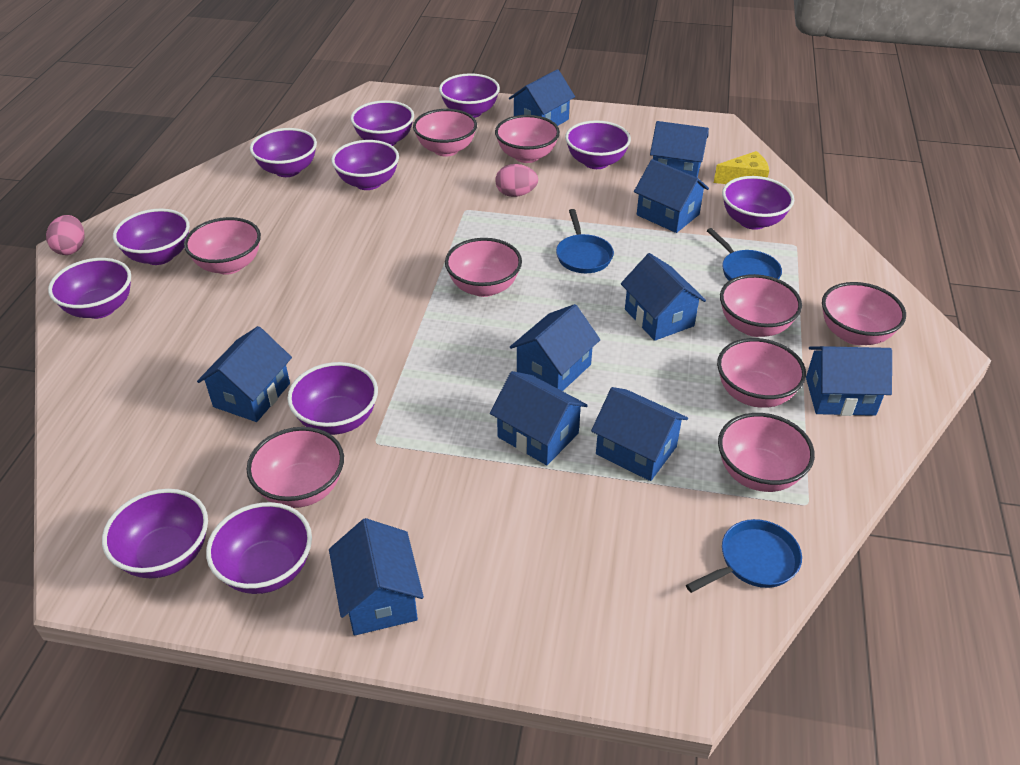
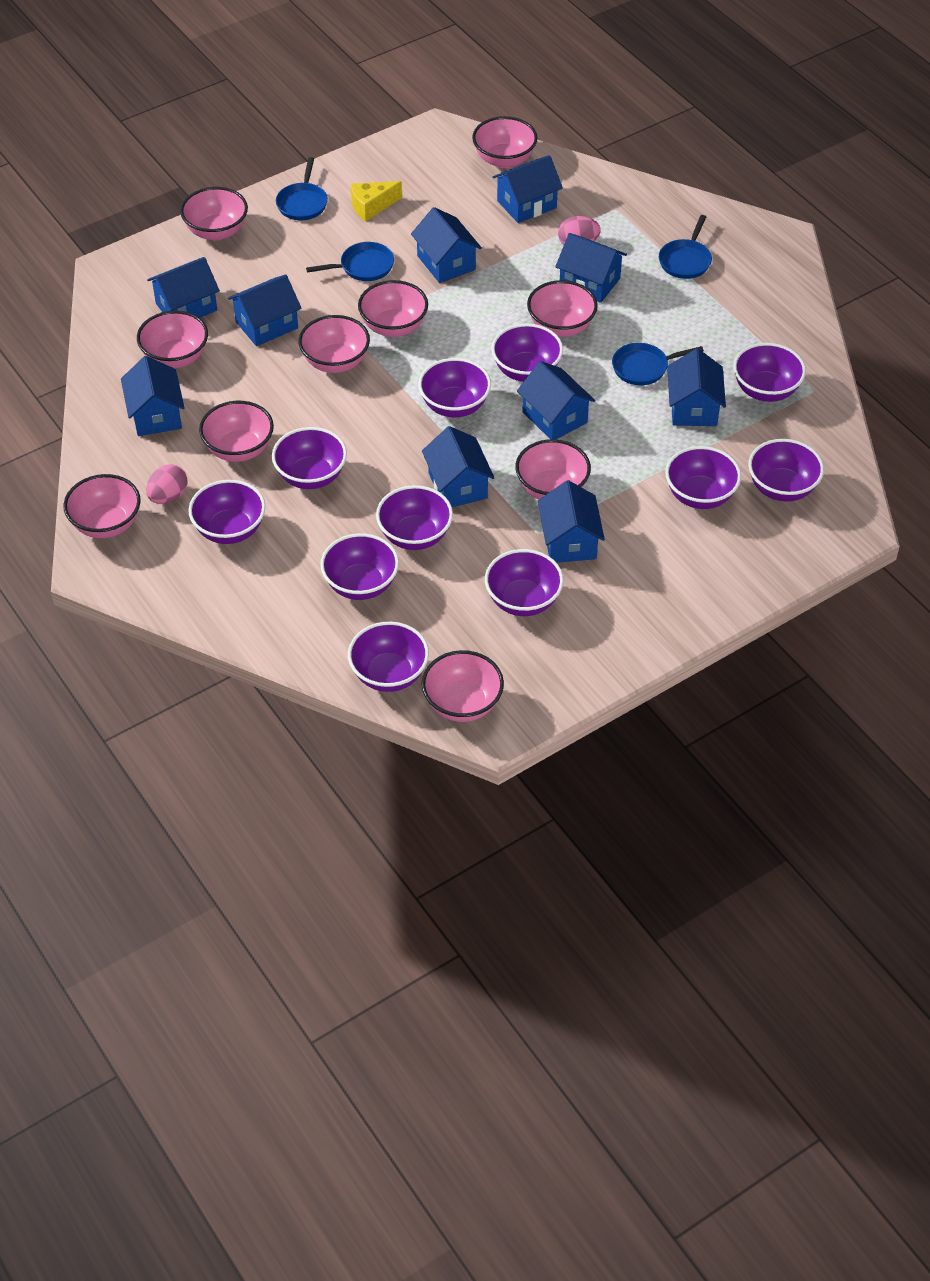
blue pan: 3 -> 4
pink bowl: 9 -> 10

